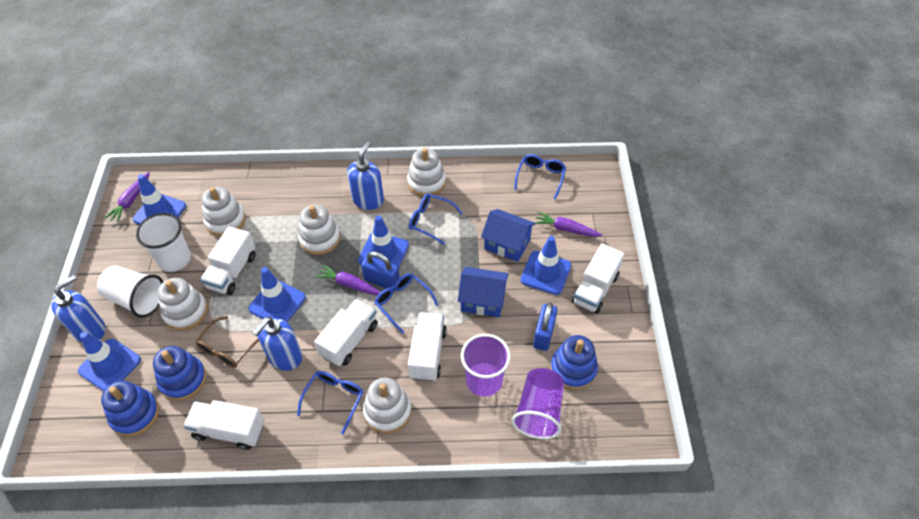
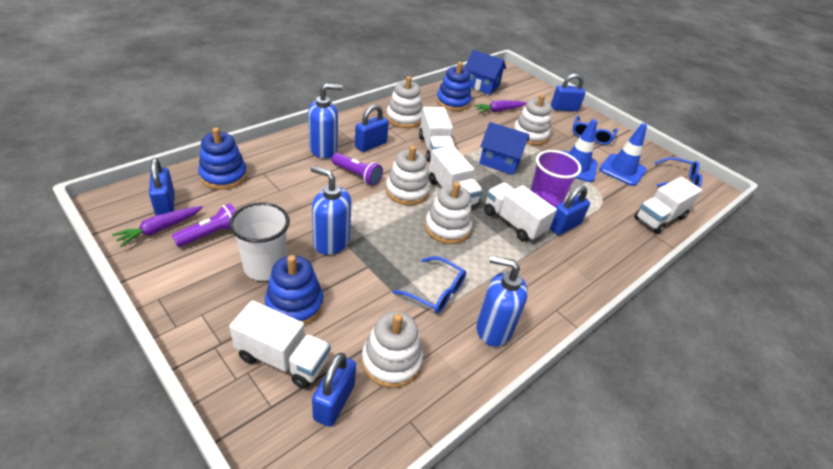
blue glasses: 4 -> 3
blue padlock: 2 -> 5
blue traffic cone: 5 -> 2
brown glasses: 1 -> 0
purple carrot: 3 -> 2
purple cup: 2 -> 1
purple flashlight: 0 -> 2
white cup: 2 -> 1

